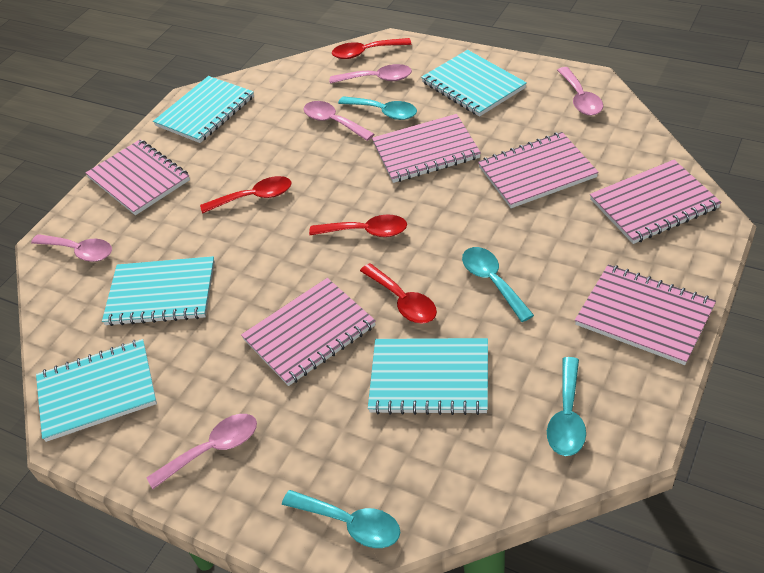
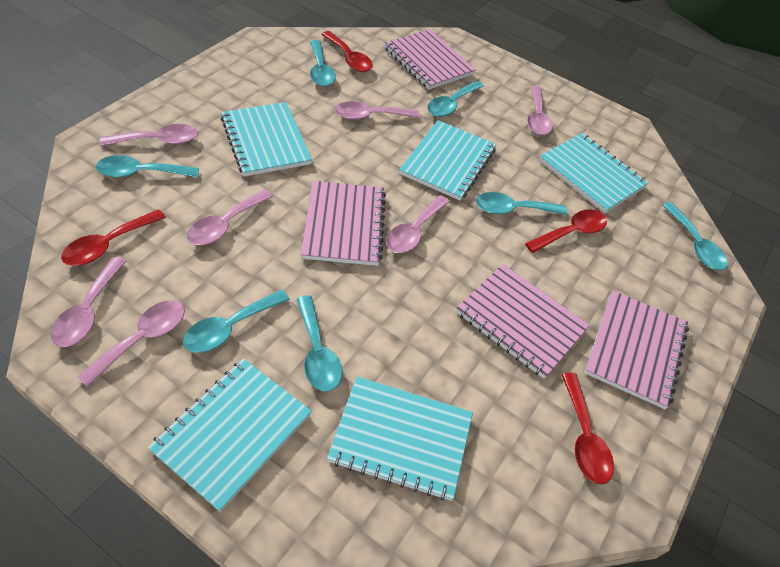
pink notebook: 6 -> 4
pink spoon: 5 -> 7
turquoise spoon: 4 -> 7

